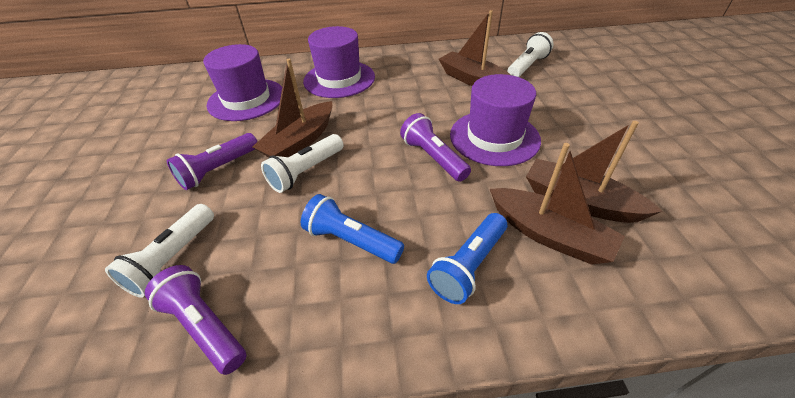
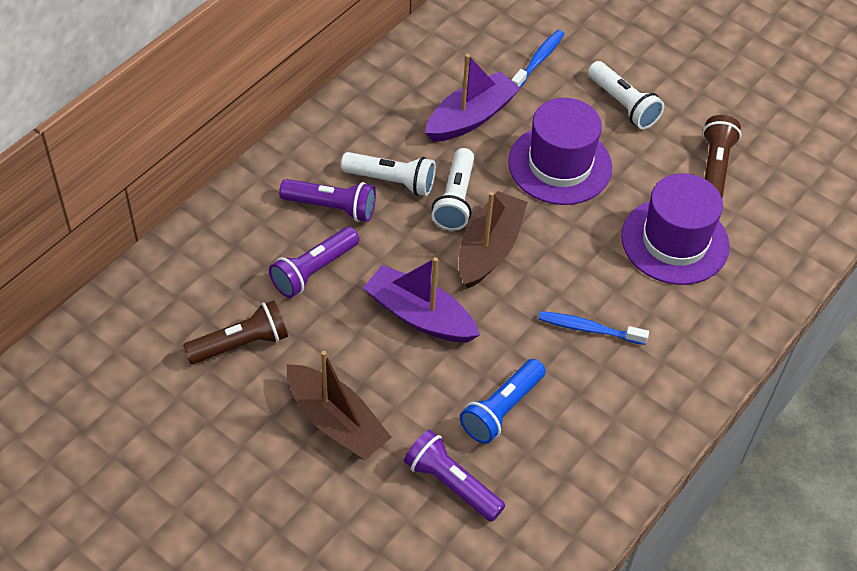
blue flashlight: 2 -> 1
blue toothbrush: 0 -> 2
brown boat: 4 -> 2
brown flashlight: 0 -> 2
purple boat: 0 -> 2
purple hat: 3 -> 2

